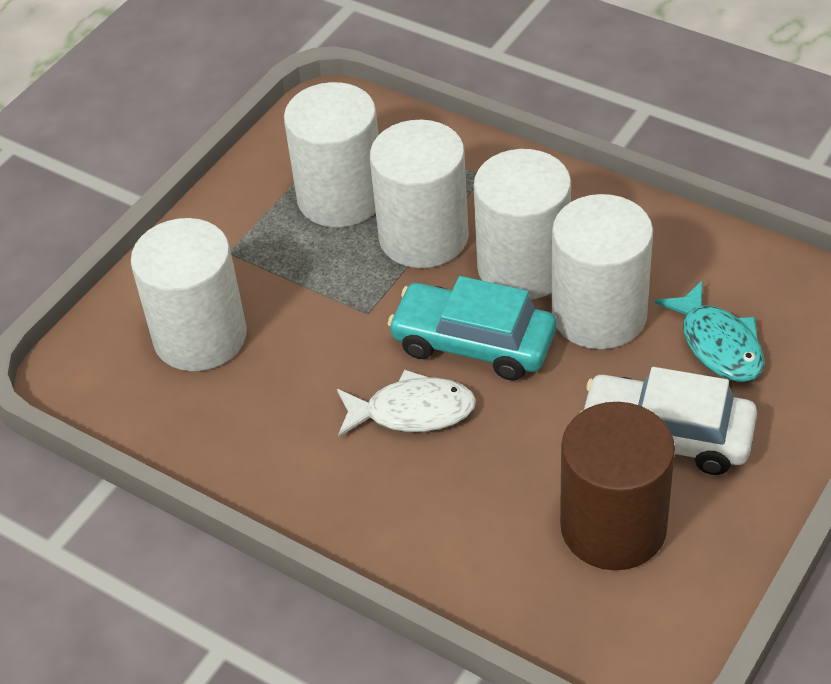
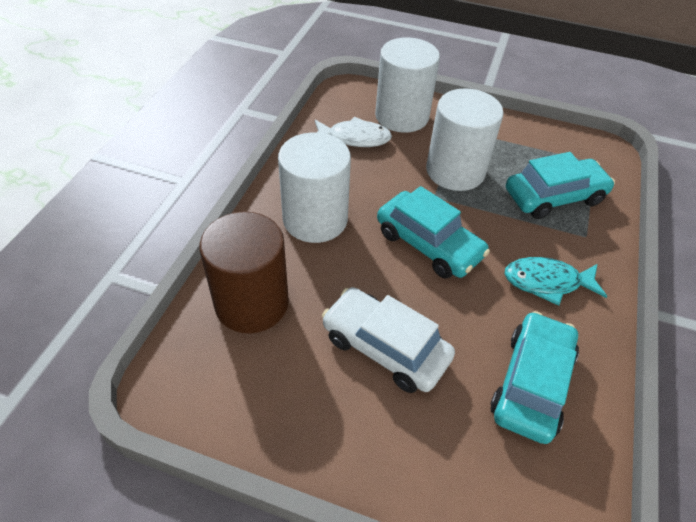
turquoise car: 1 -> 3
white cylinder: 5 -> 3

